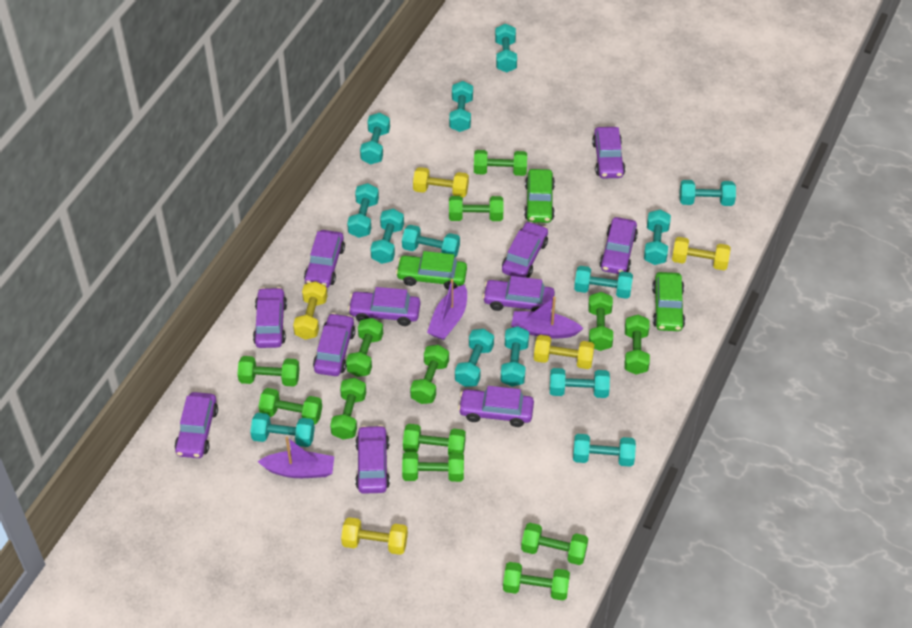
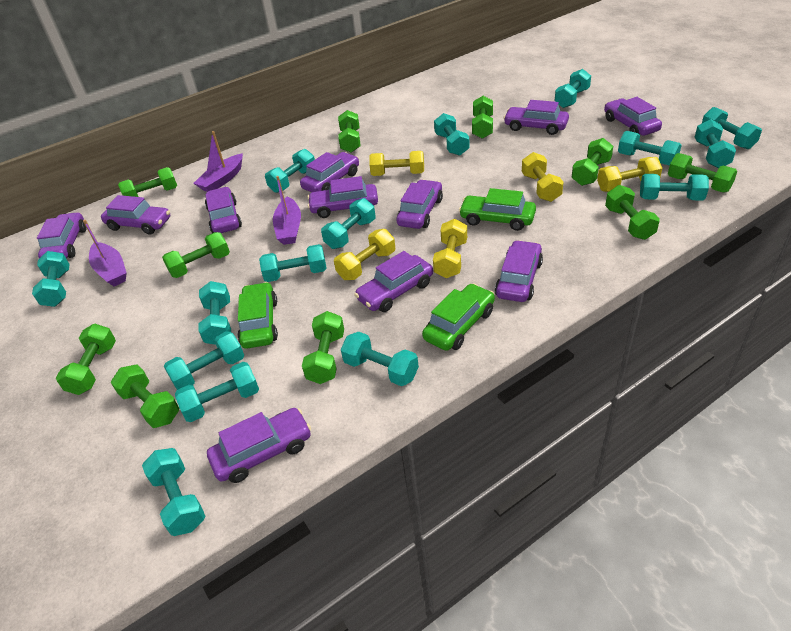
green dumbbell: 13 -> 10
turquoise dumbbell: 14 -> 15

